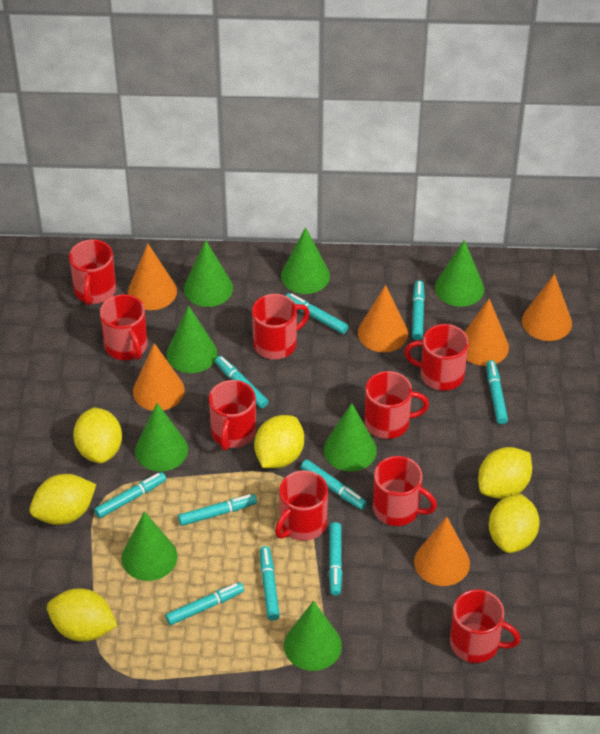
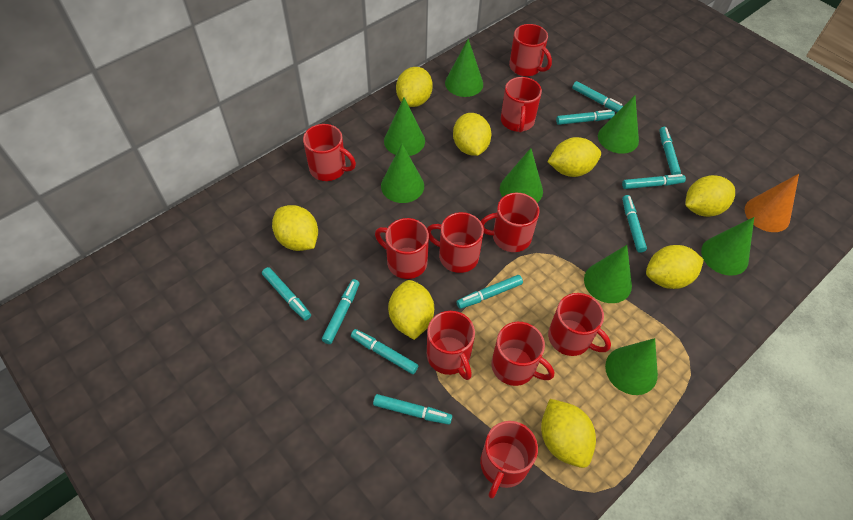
orange cone: 6 -> 1
red mug: 9 -> 10
yellow lemon: 6 -> 8

